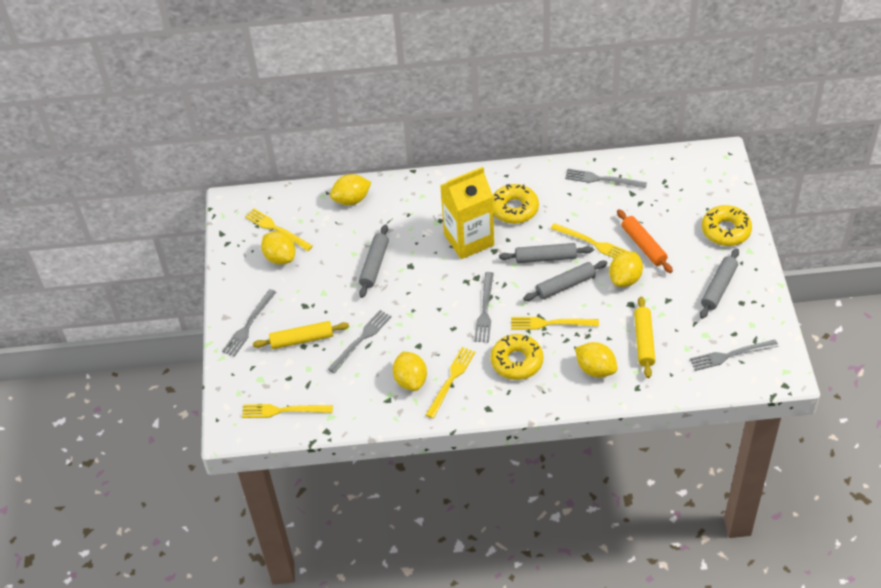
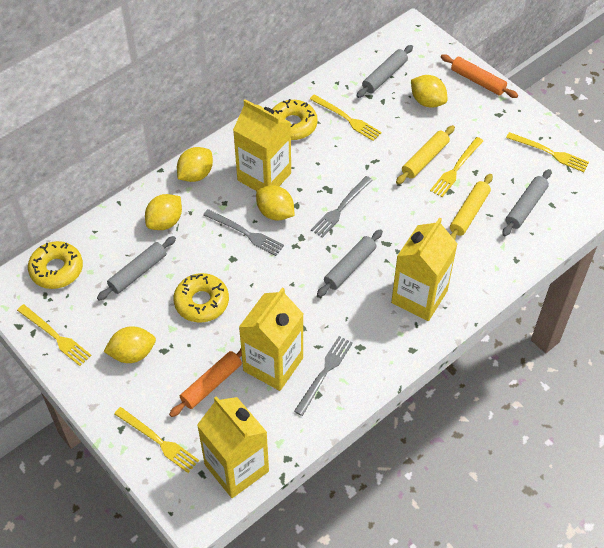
grey fork: 5 -> 3
orange rolling pin: 1 -> 2
yellow carton: 1 -> 4

